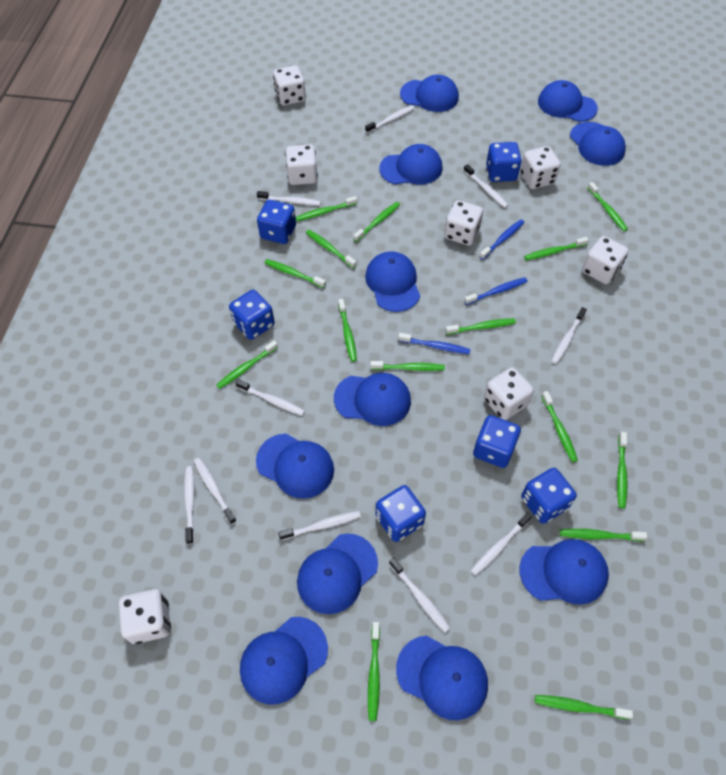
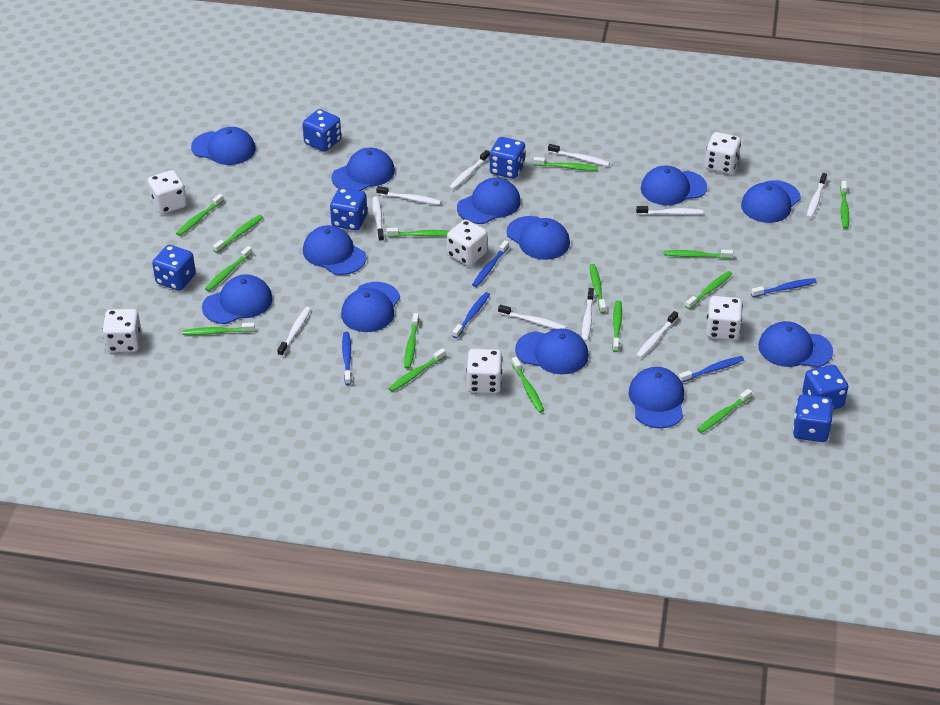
blue cap: 11 -> 12
blue toothbrush: 3 -> 5
white dice: 7 -> 6

